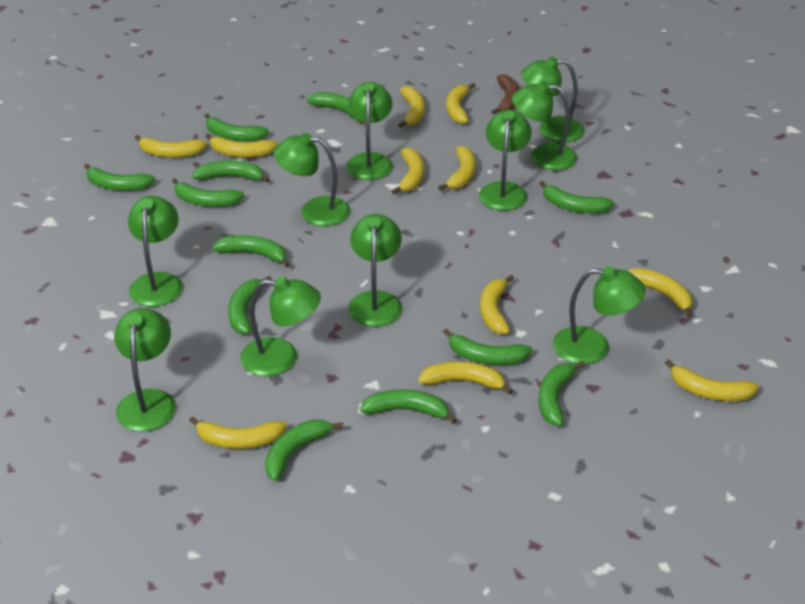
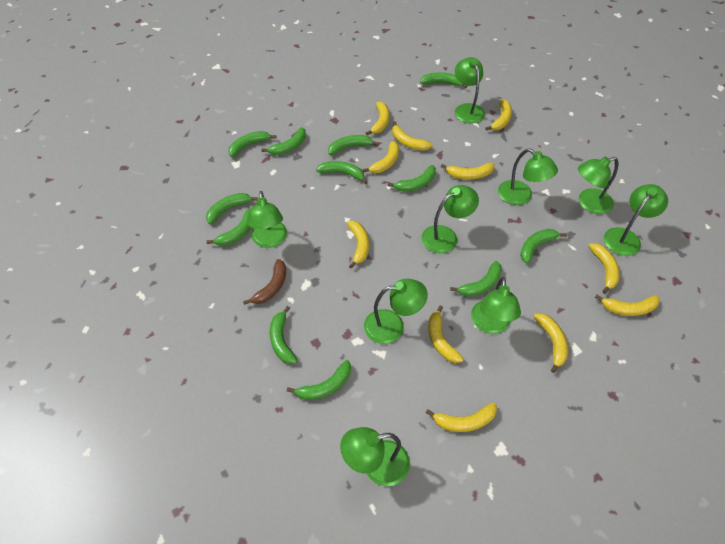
green lamp: 10 -> 9

